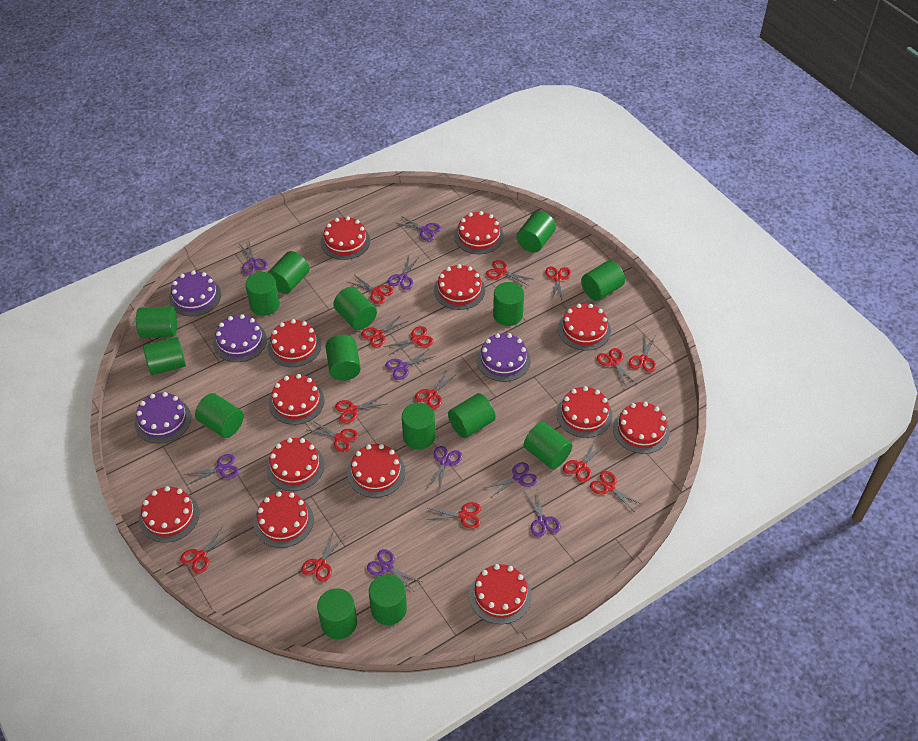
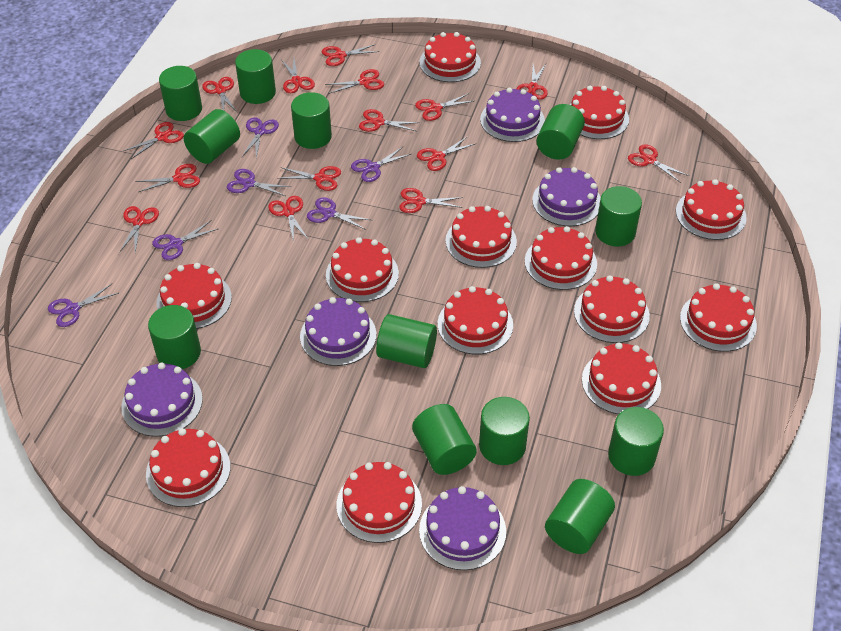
green cylinder: 15 -> 12
purple cake: 4 -> 5
purple scissors: 9 -> 6

